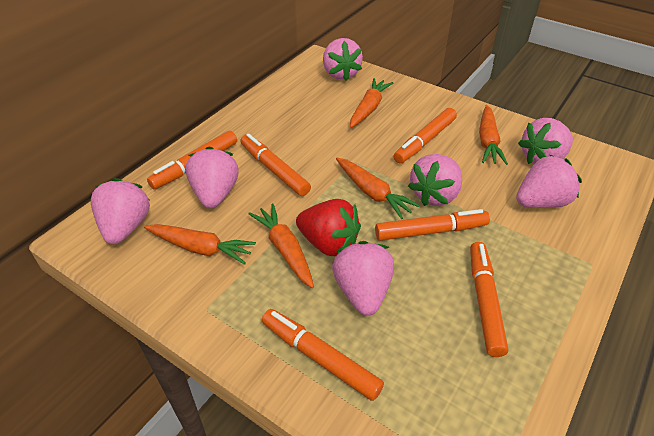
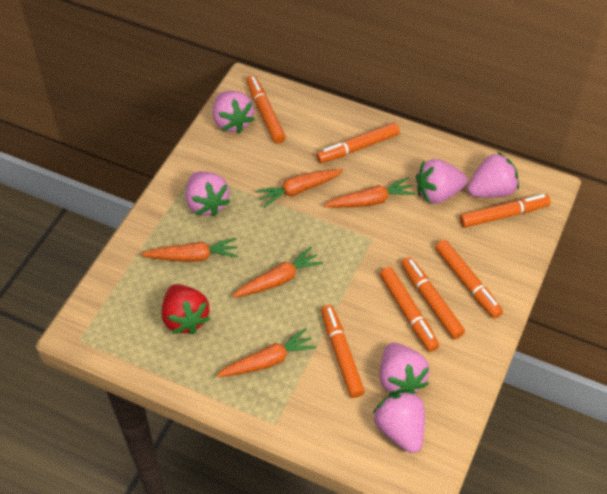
orange marker: 6 -> 7
pink strawberry: 7 -> 6

